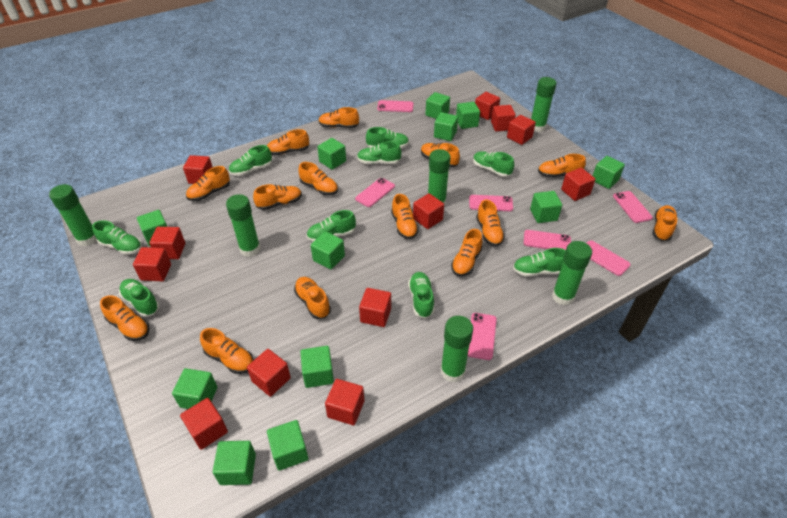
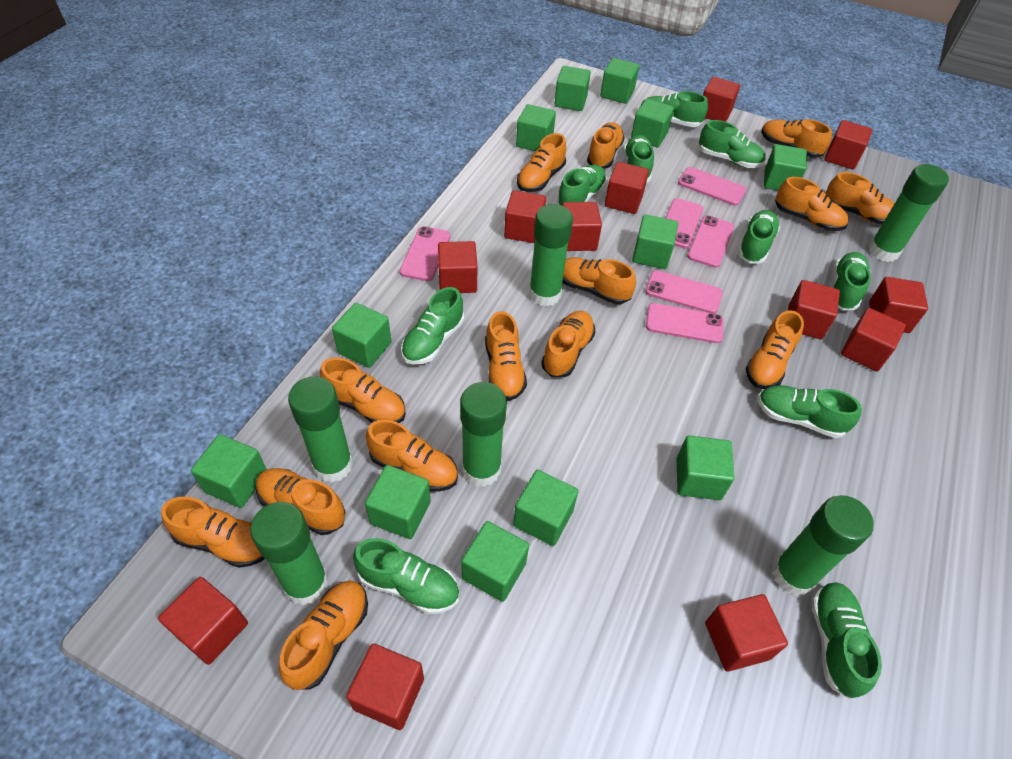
green shoe: 9 -> 10
pink phone: 7 -> 6

